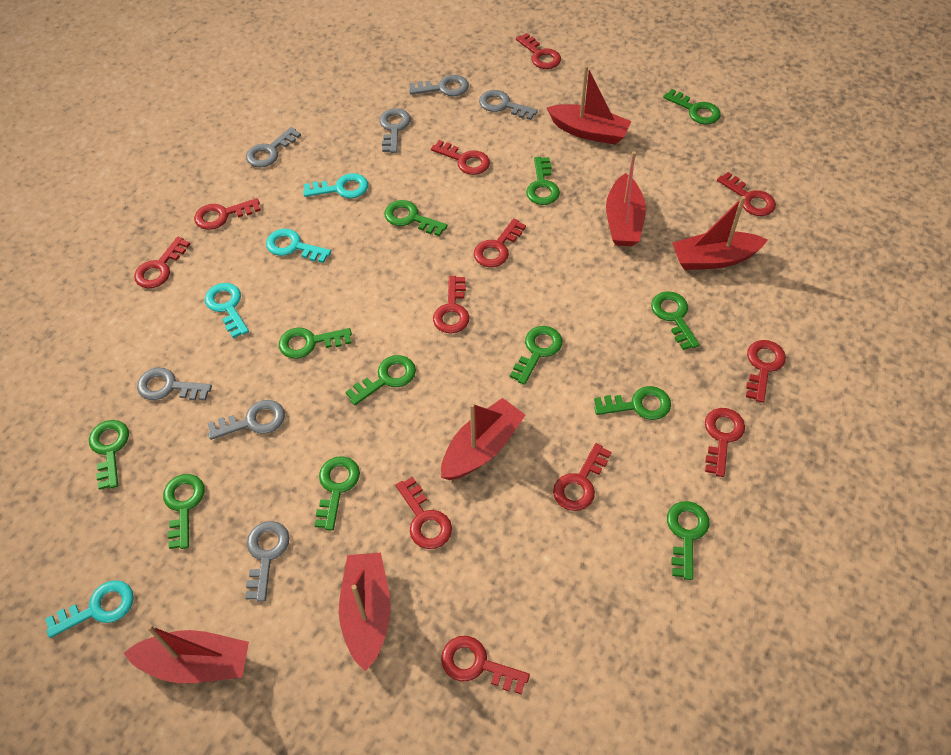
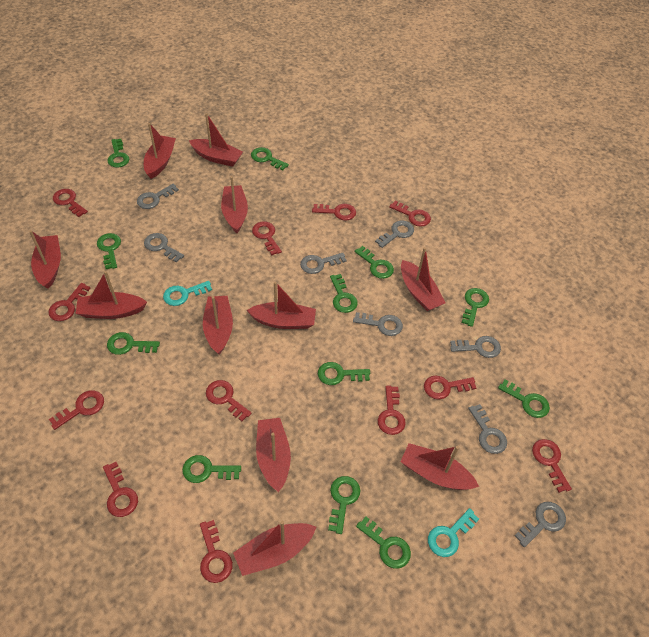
grey key: 7 -> 8
red boat: 6 -> 11
turquoise key: 4 -> 2

